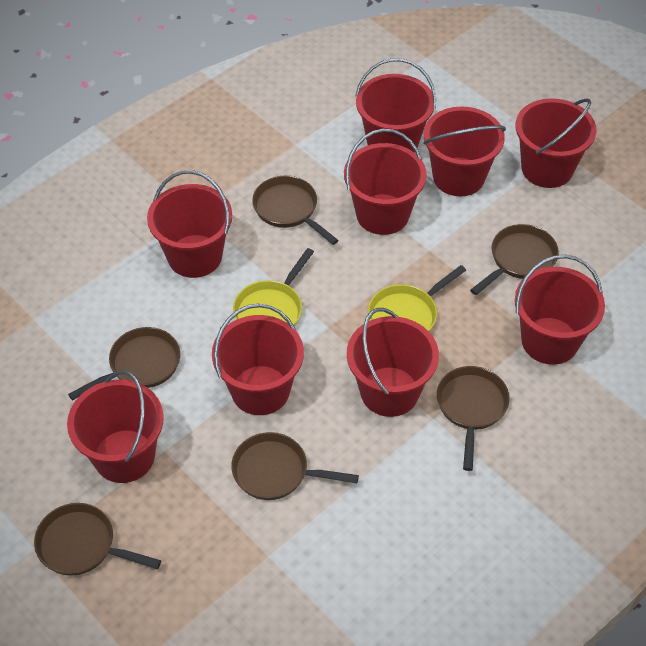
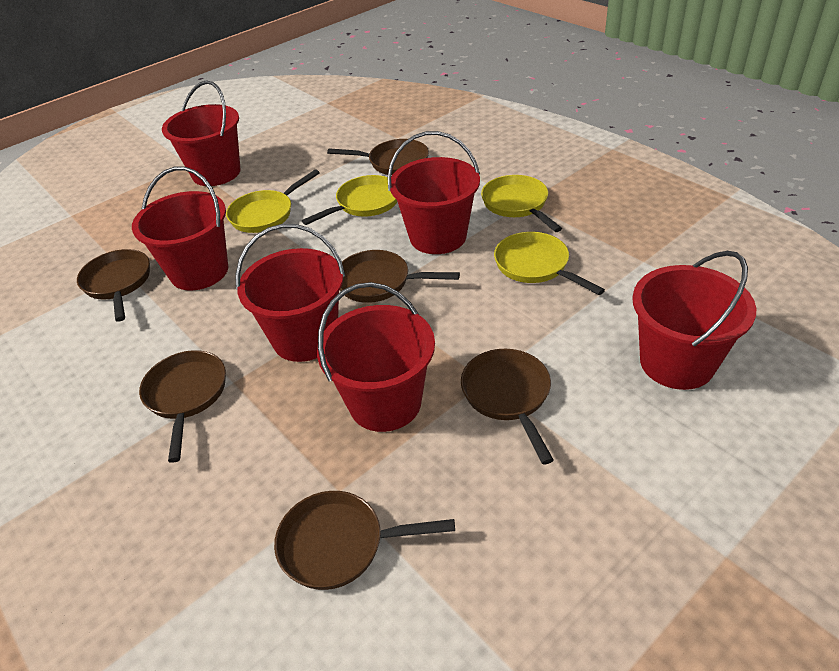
red bucket: 9 -> 6
yellow pan: 2 -> 4

